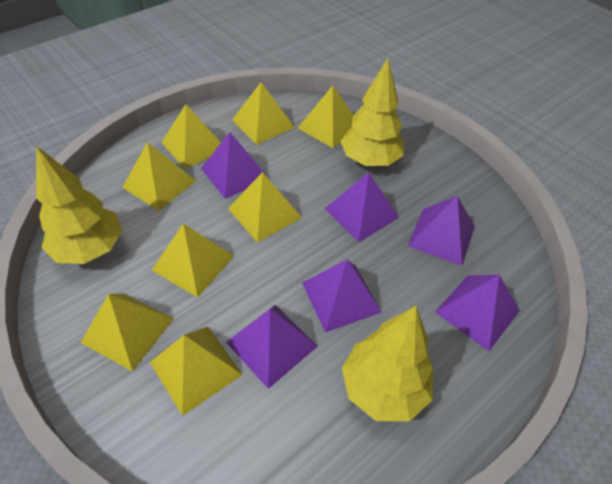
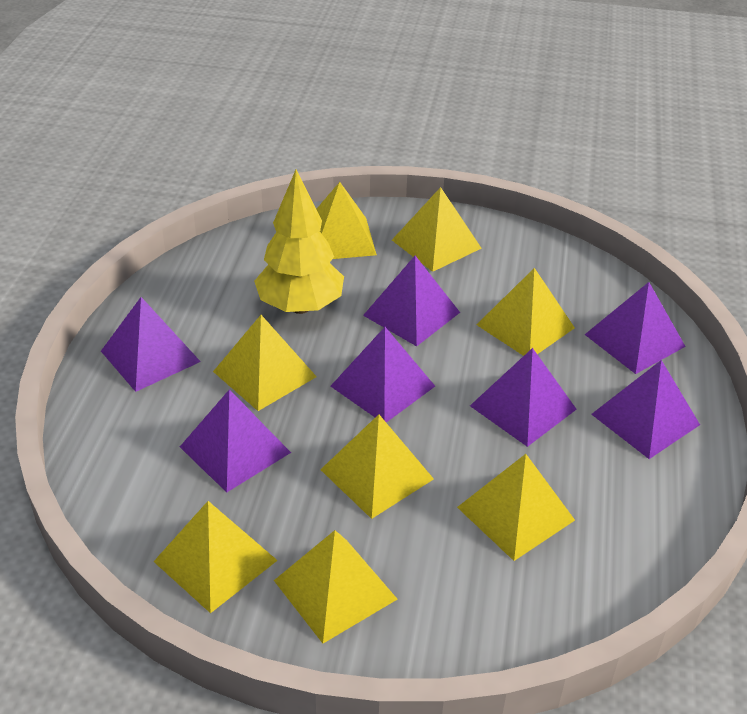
purple pyramid: 6 -> 7
yellow tree: 3 -> 1

